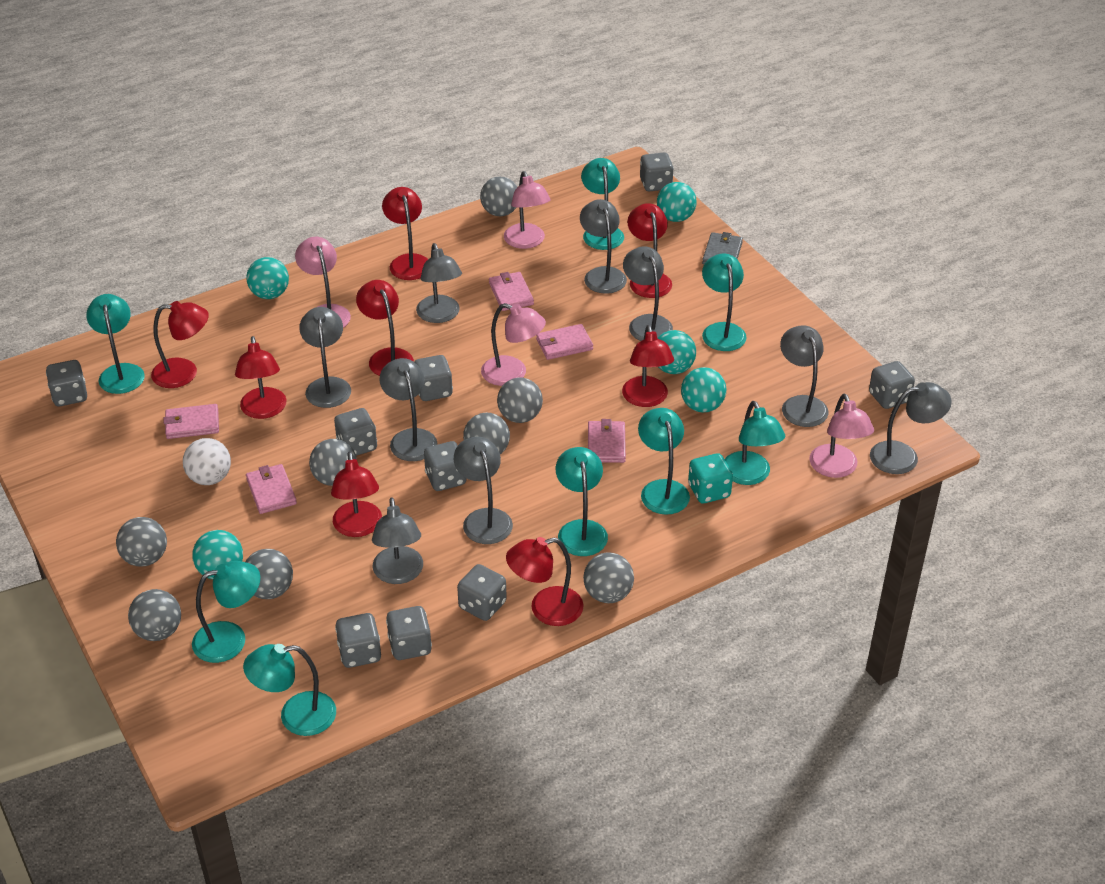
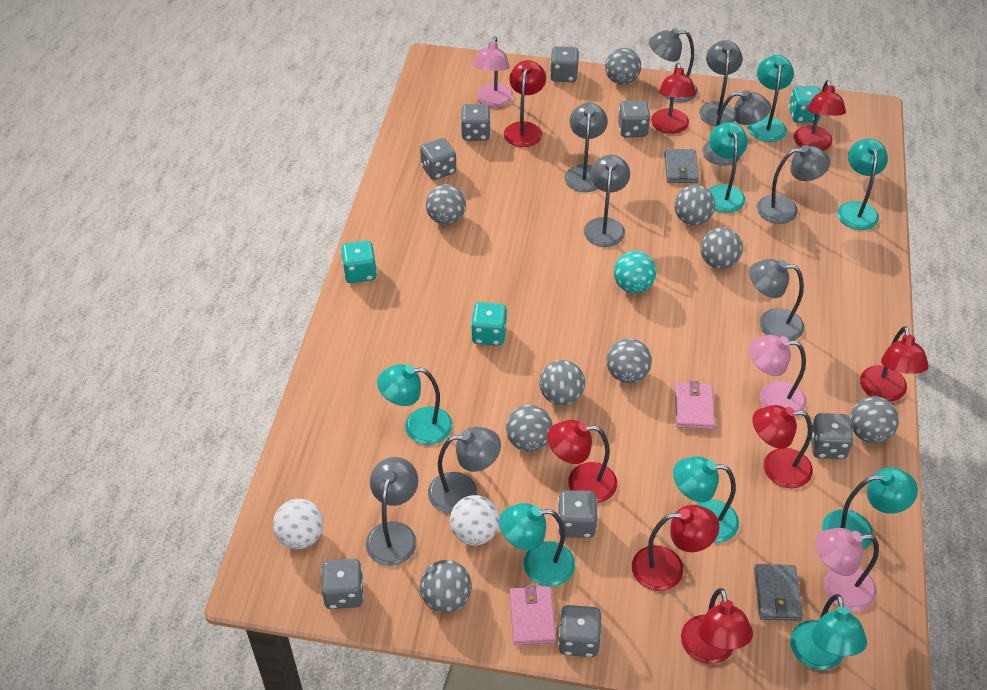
grey ball: 8 -> 9
grey dice: 9 -> 8
grey wallet: 1 -> 2
pink lamp: 4 -> 3
pink wallet: 5 -> 2
turquoise ball: 5 -> 1
turquoise dice: 1 -> 3
white ball: 1 -> 2

